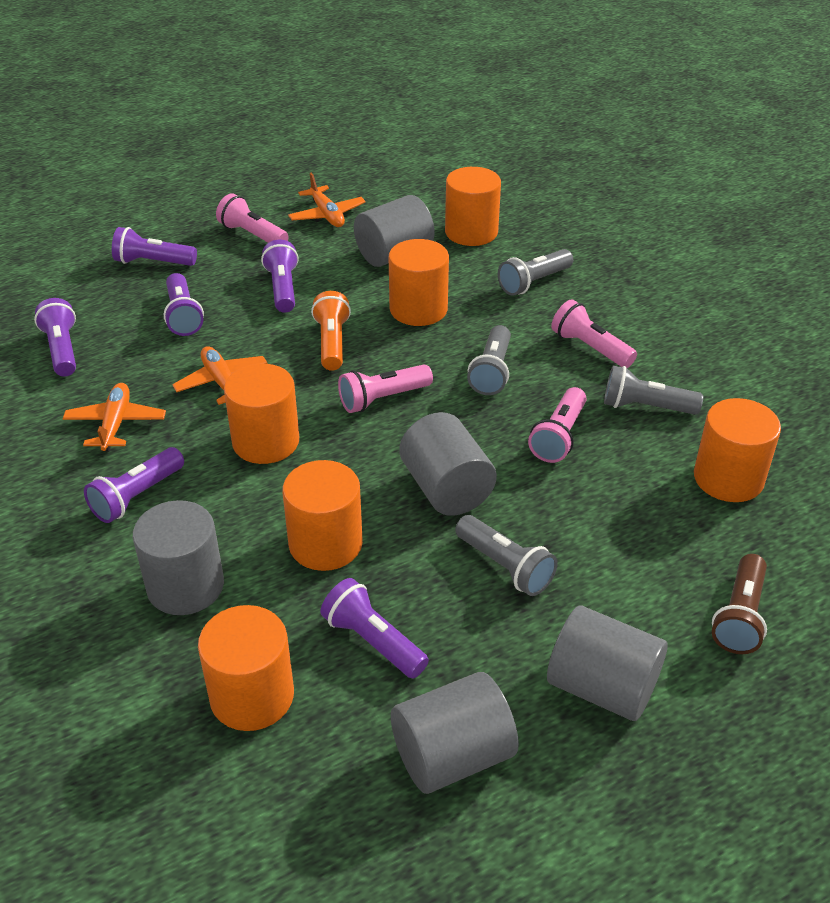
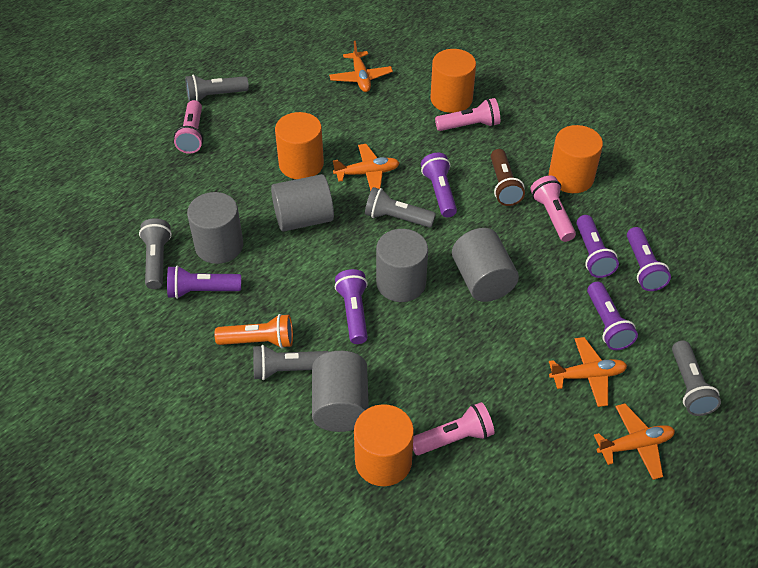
grey flashlight: 4 -> 5
orange cylinder: 6 -> 4
orange plane: 3 -> 4

